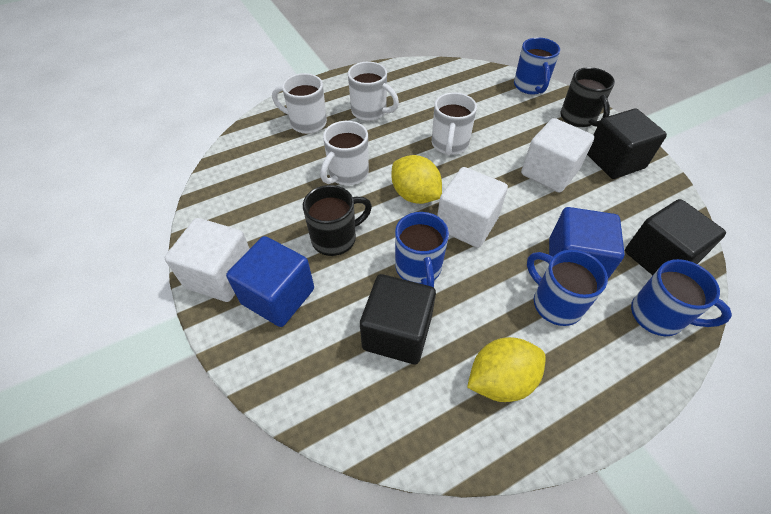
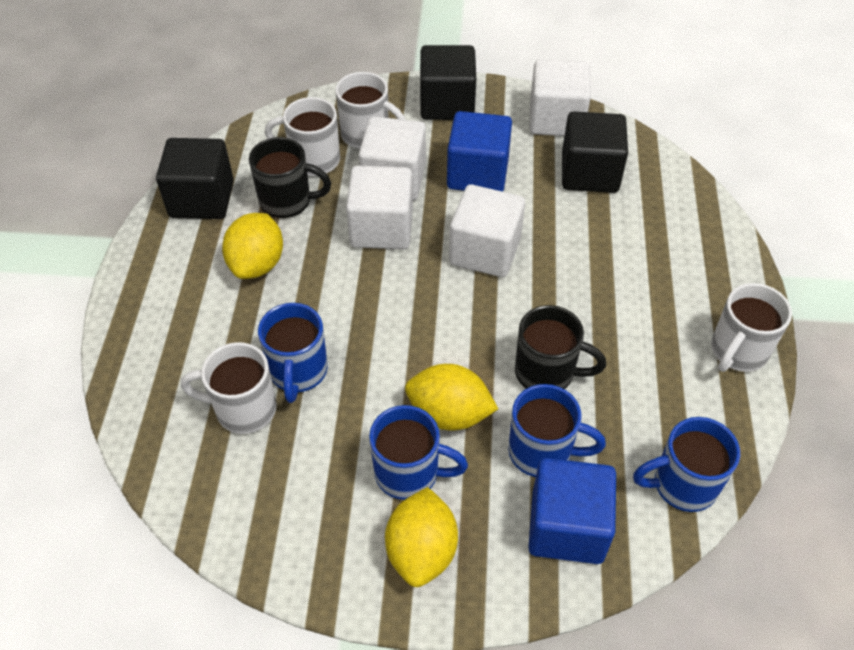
white cube: 3 -> 4
yellow lemon: 2 -> 3

